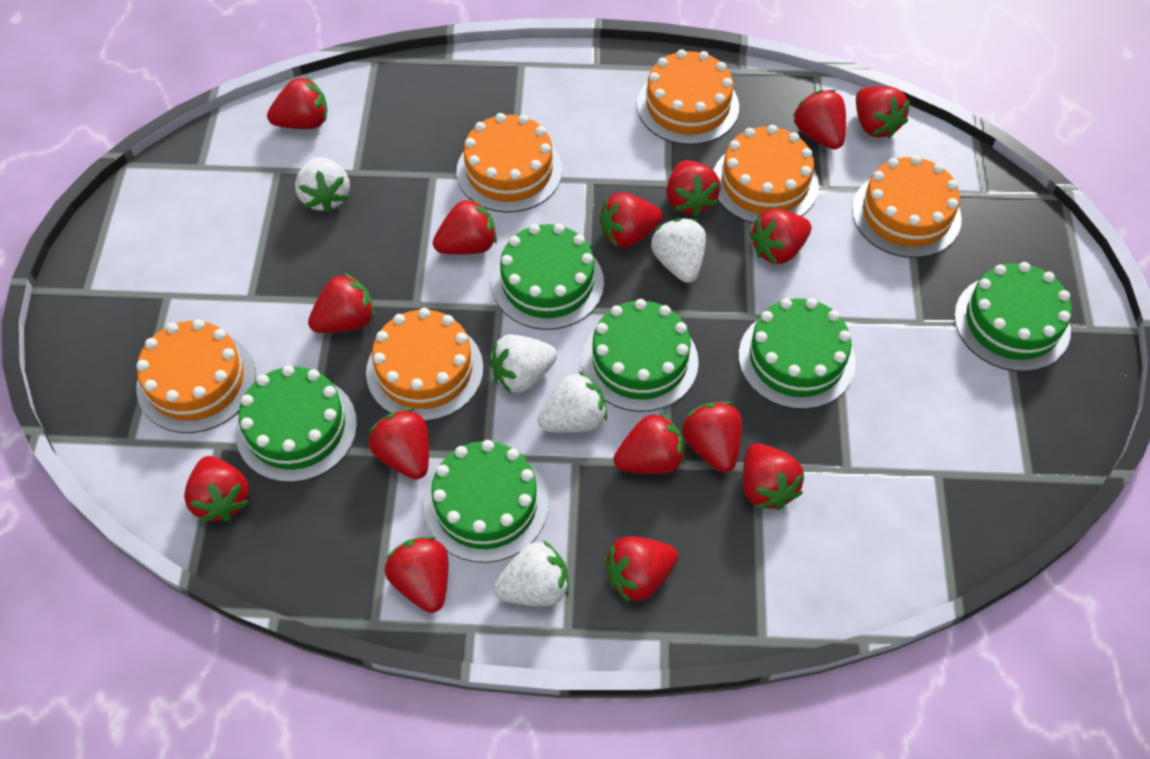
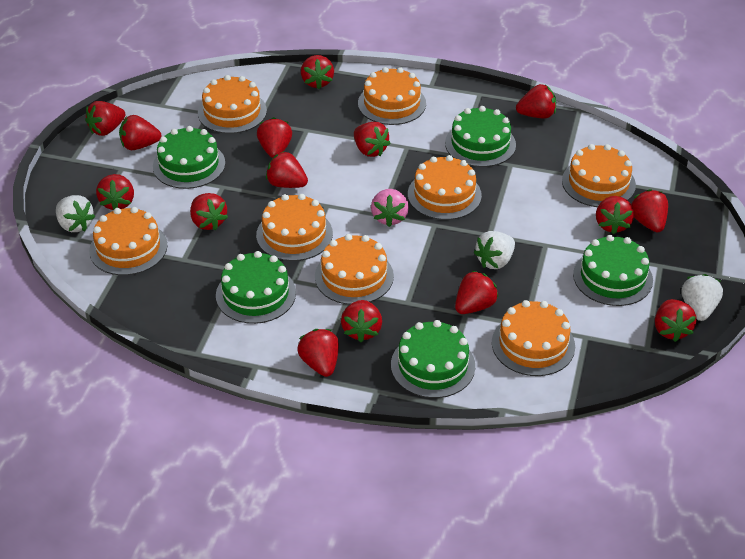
green cake: 6 -> 5
orange cake: 6 -> 8
pink strawberry: 0 -> 1
white strawberry: 5 -> 3

